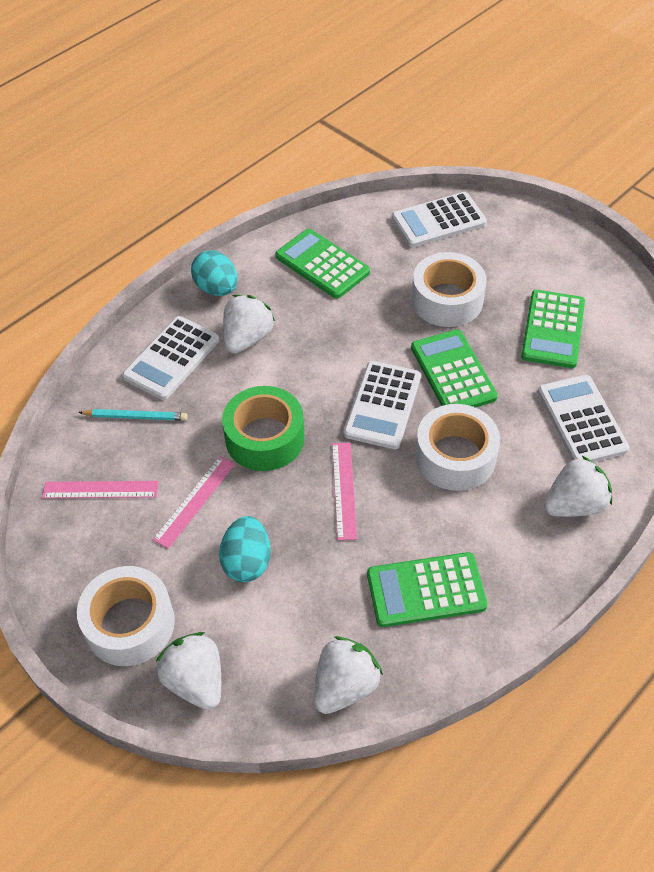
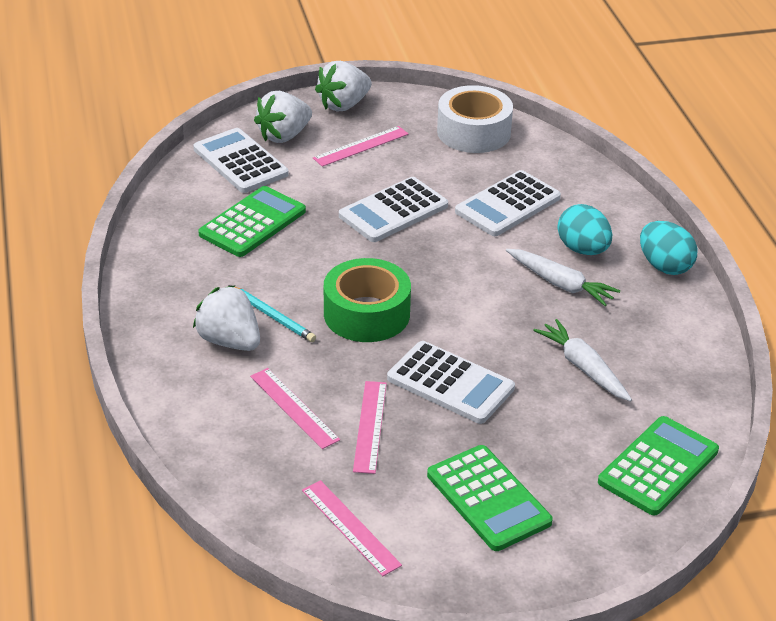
green calculator: 4 -> 3
pink ruler: 3 -> 4
white carrot: 0 -> 2
white strawberry: 4 -> 3
white tape: 3 -> 1

